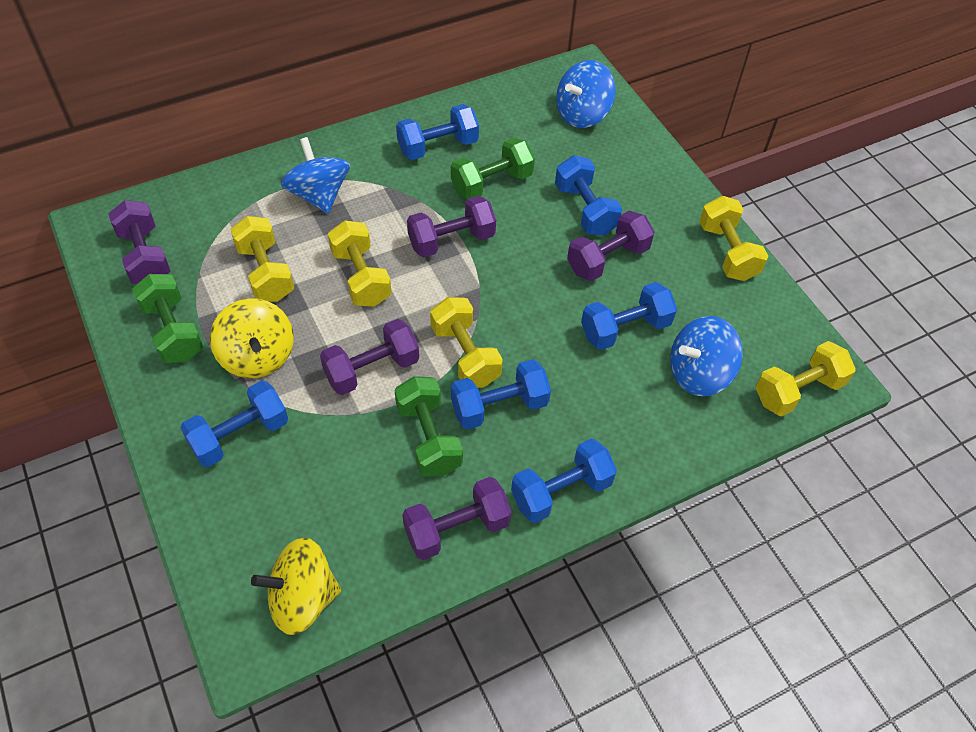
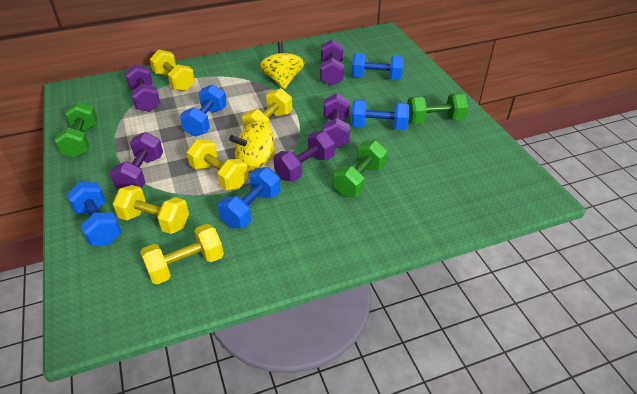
blue dumbbell: 6 -> 5
blue spinning top: 3 -> 0

